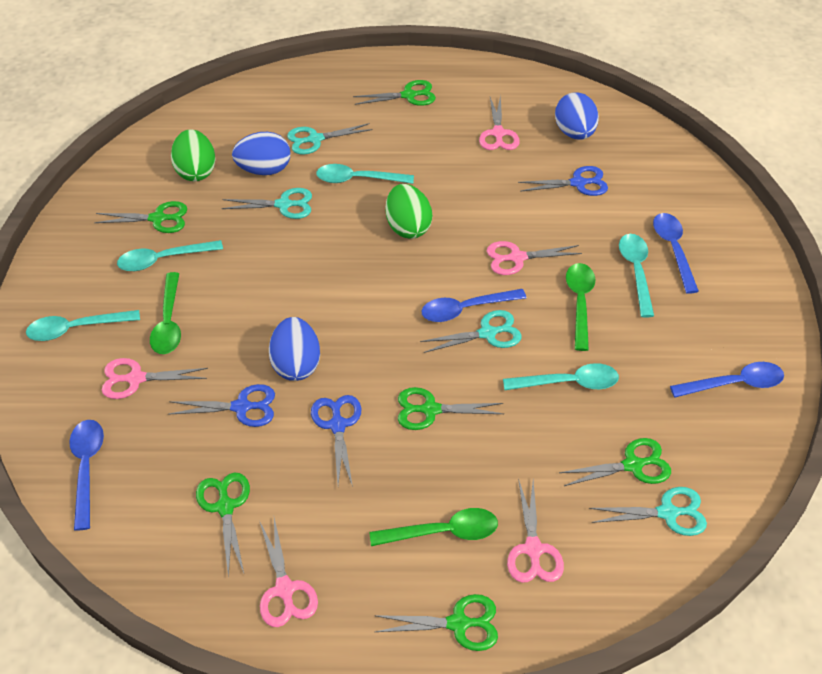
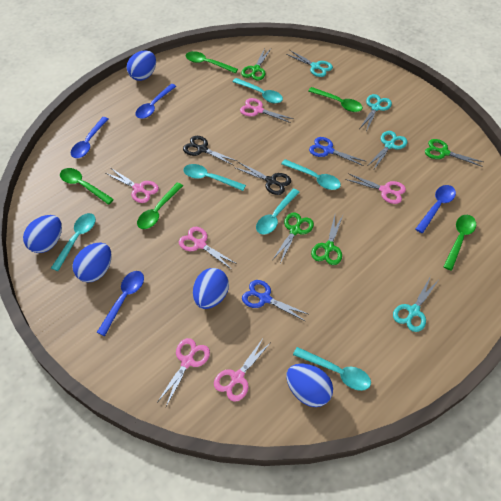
black scissors: 0 -> 2
blue egg: 3 -> 5
blue scissors: 3 -> 2
green egg: 2 -> 0
green scissors: 6 -> 4
green spoon: 3 -> 5
pink scissors: 5 -> 6
turquoise spoon: 5 -> 6

